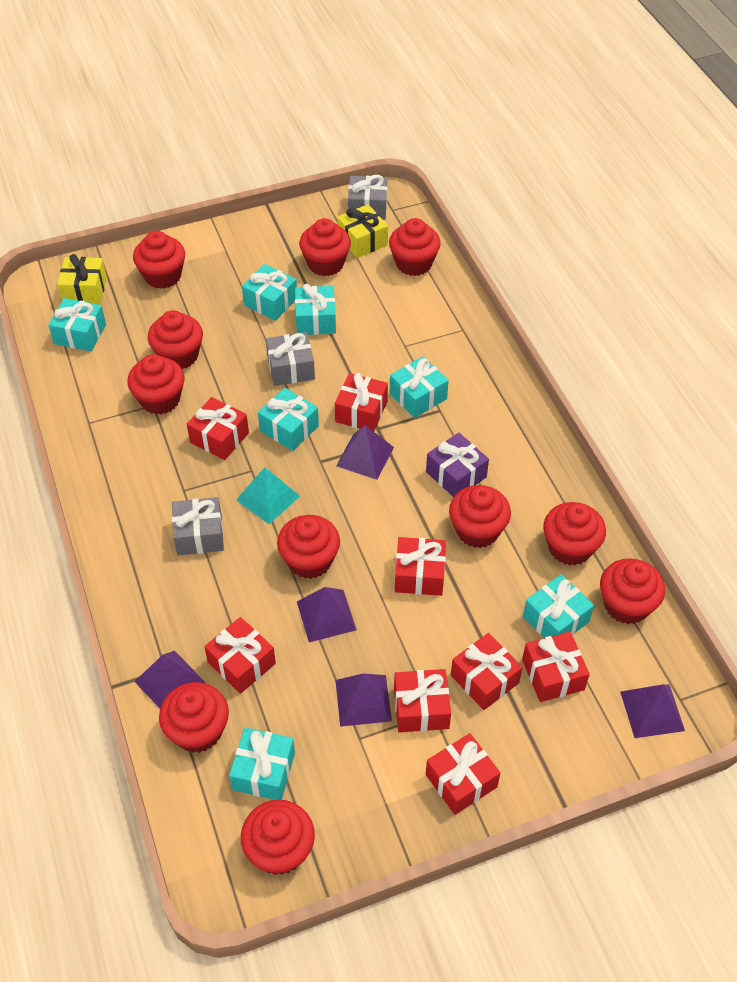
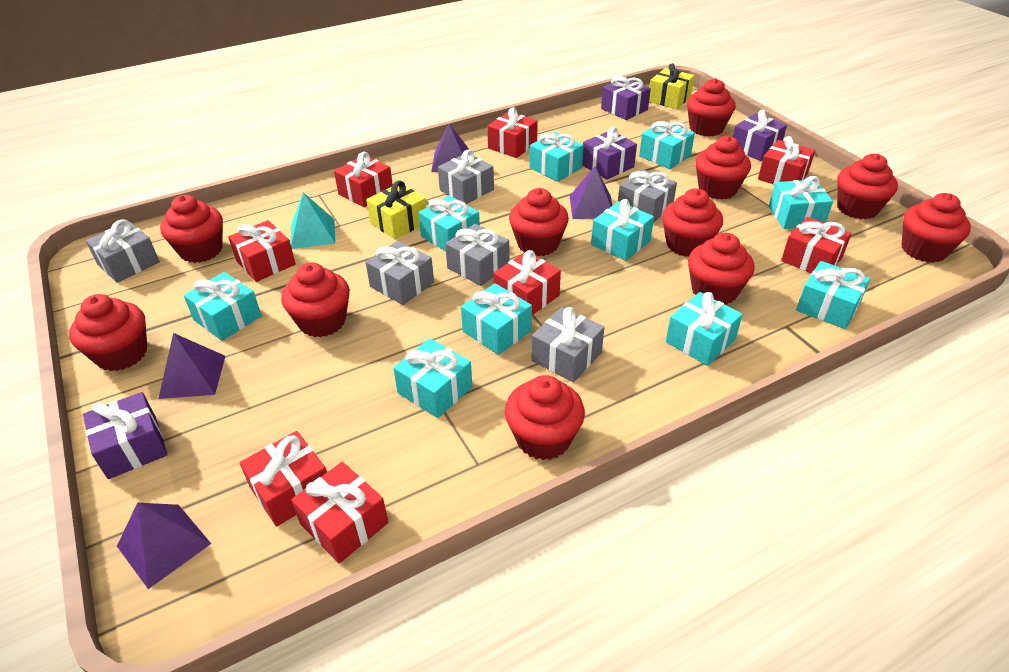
grey gift: 3 -> 6
purple gift: 1 -> 4
purple pyramid: 5 -> 4
turquoise gift: 7 -> 10

